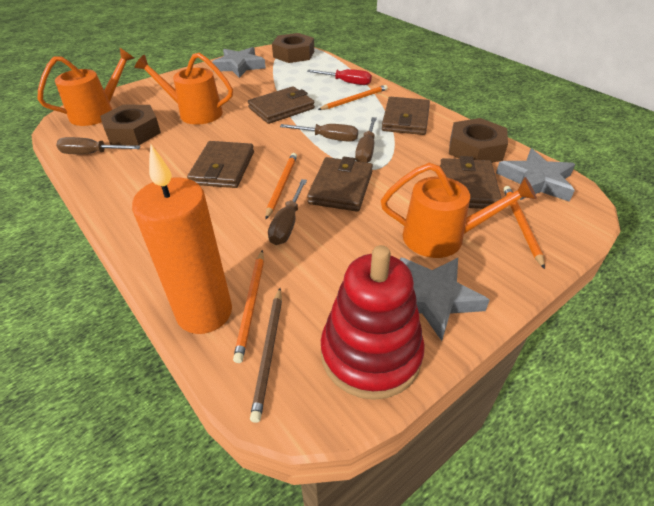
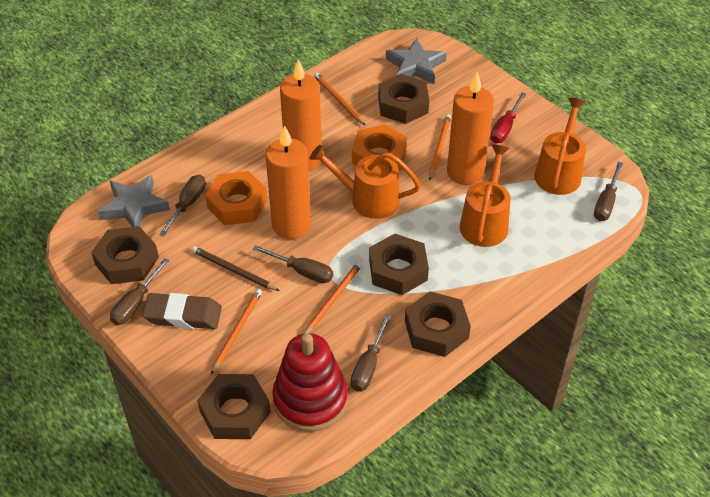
brown eraser: 0 -> 1
brown nut: 3 -> 5
brown screwdriver: 4 -> 5
brown wallet: 5 -> 0
grey star: 3 -> 2
orange candle: 1 -> 3
orange nut: 0 -> 2

